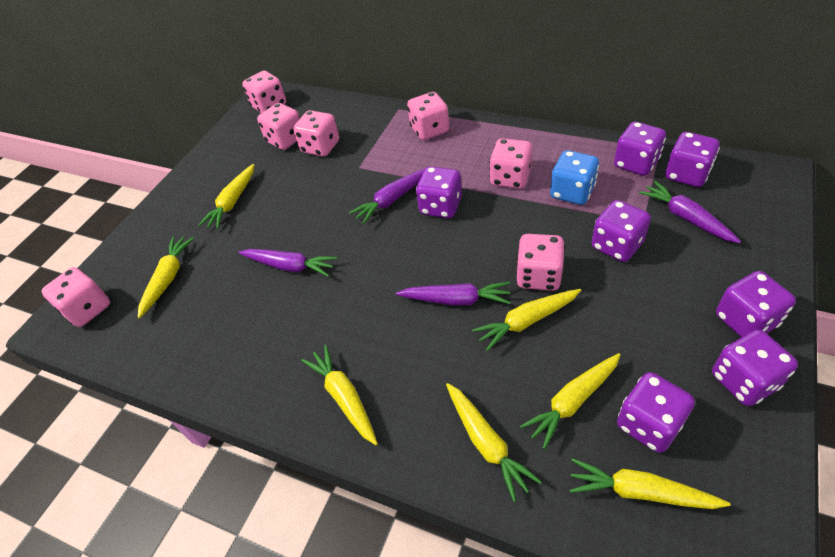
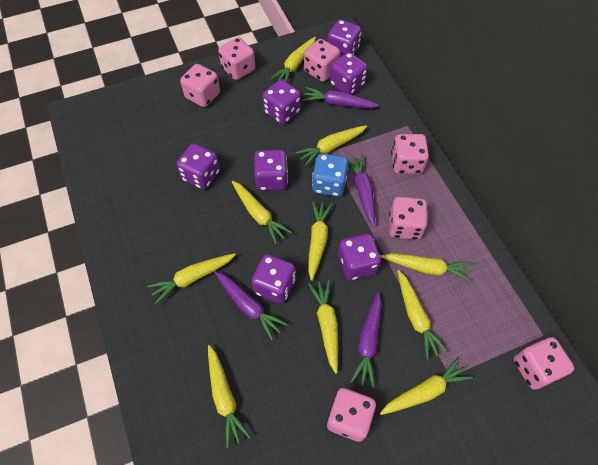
yellow carrot: 7 -> 10

